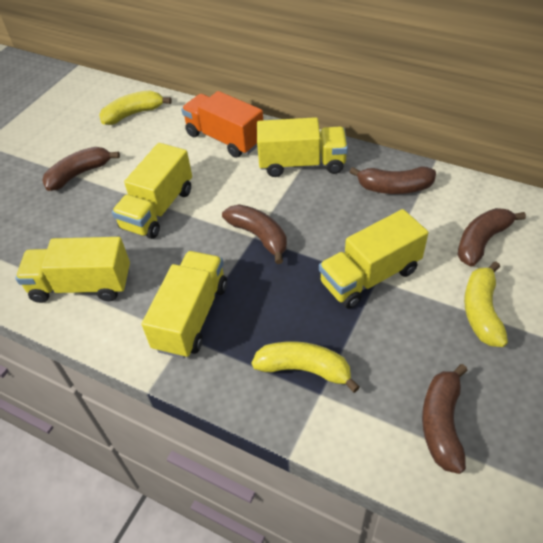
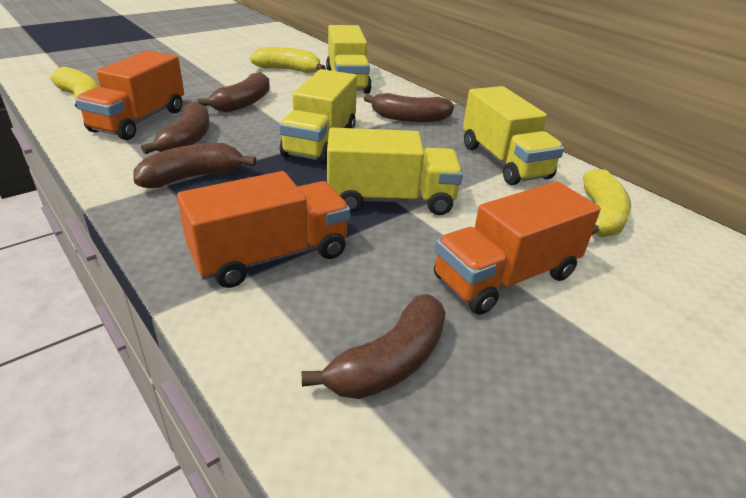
orange truck: 1 -> 3
yellow truck: 5 -> 4

